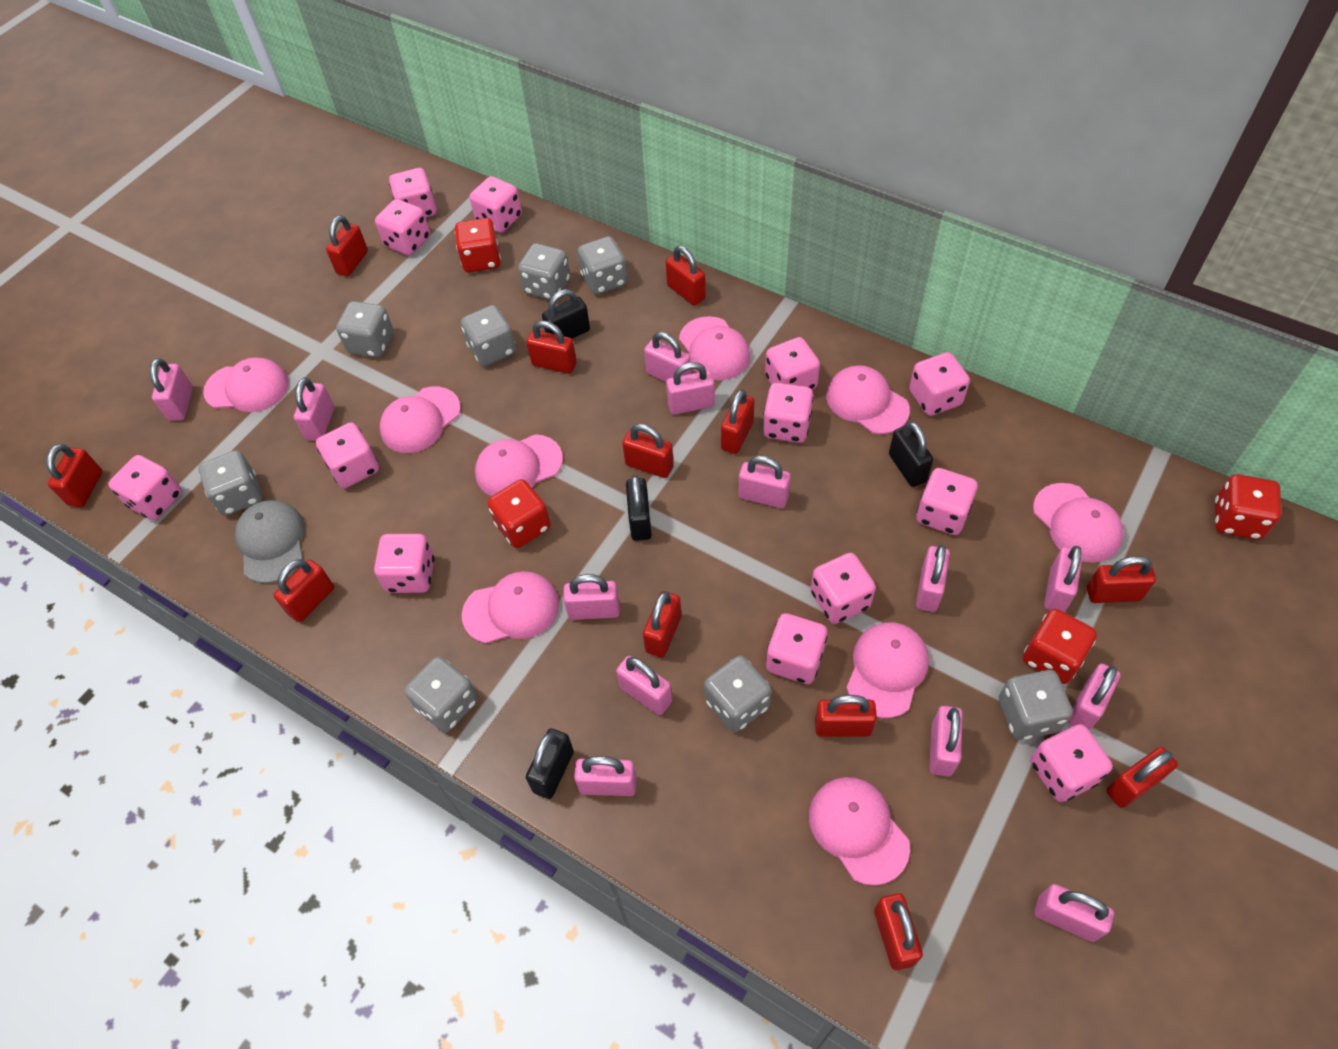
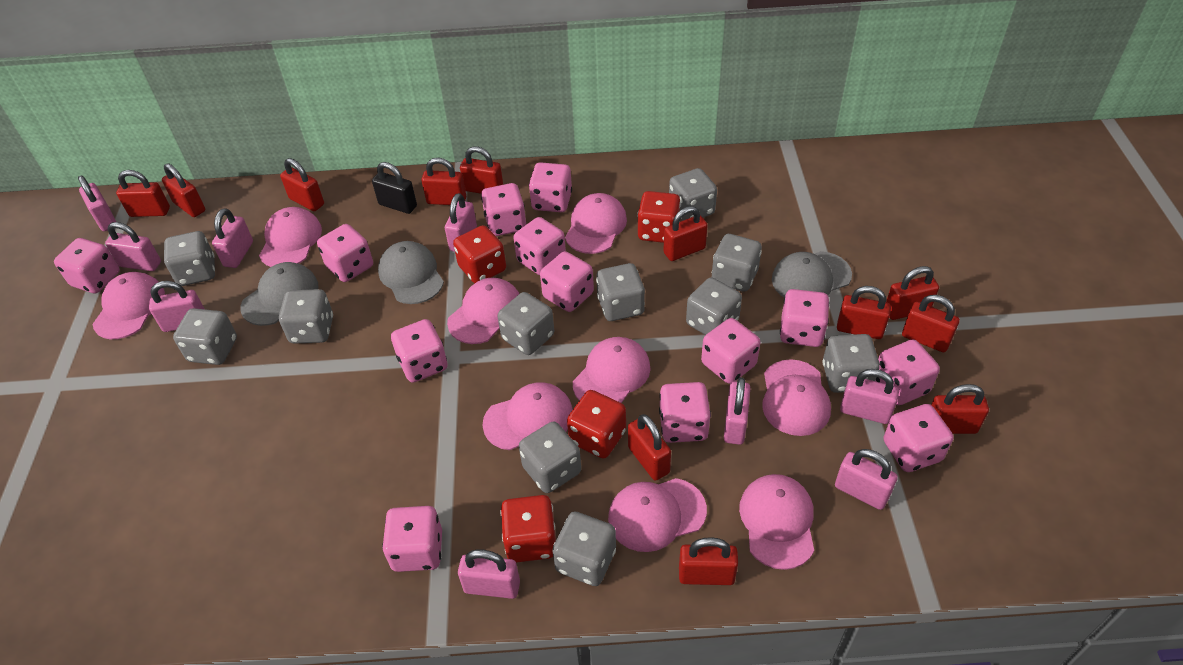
black padlock: 4 -> 1
grey cap: 1 -> 3
grey dice: 8 -> 11
pink padlock: 13 -> 9

